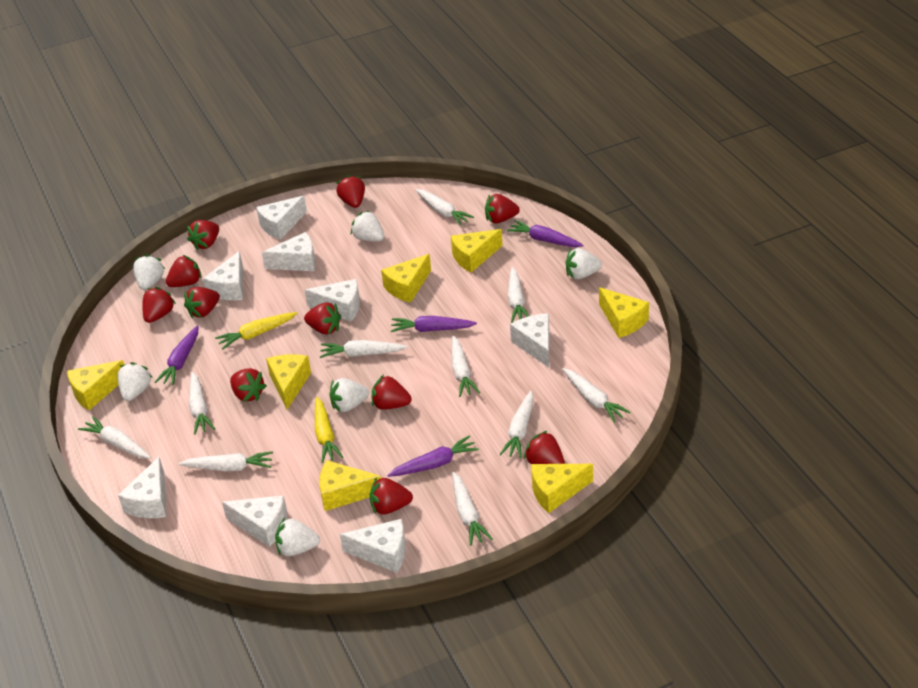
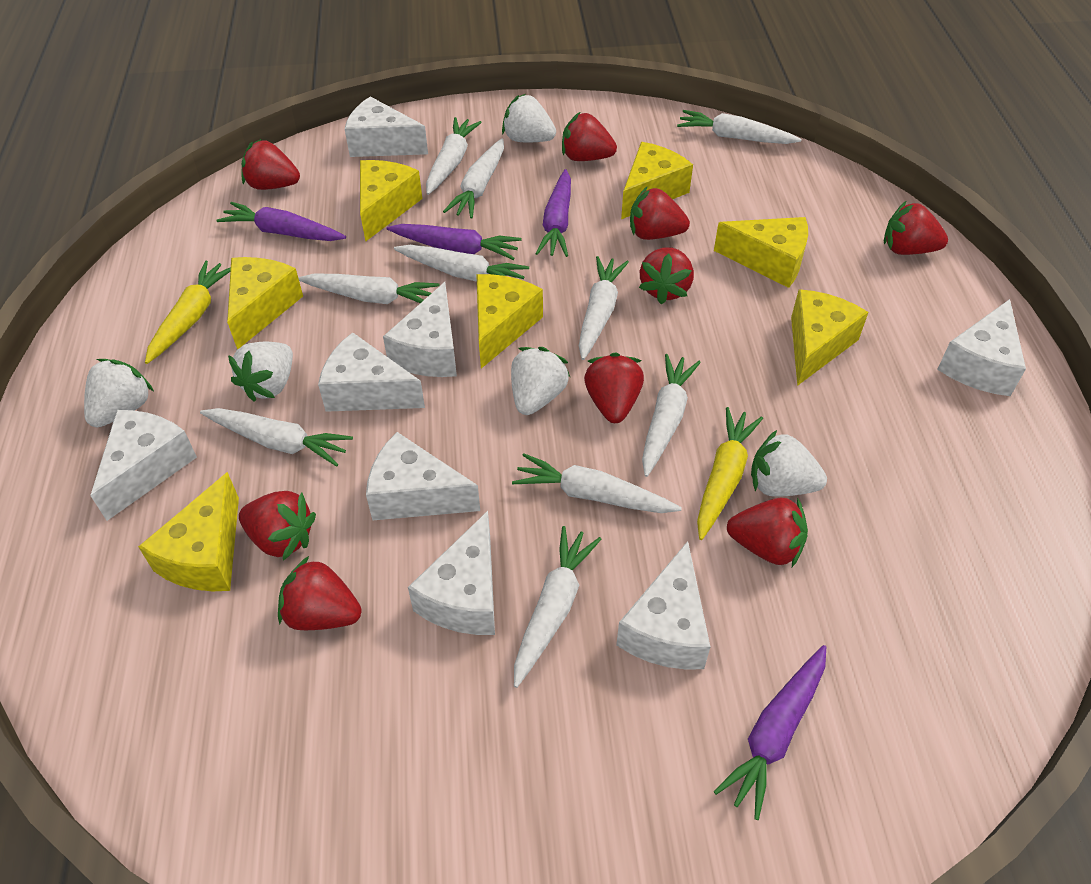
red strawberry: 11 -> 9
white strawberry: 6 -> 5

